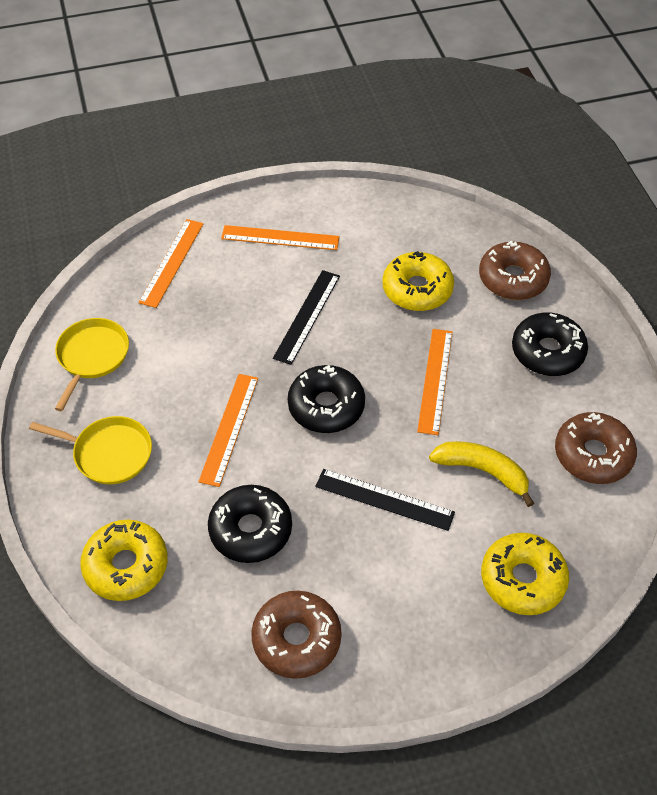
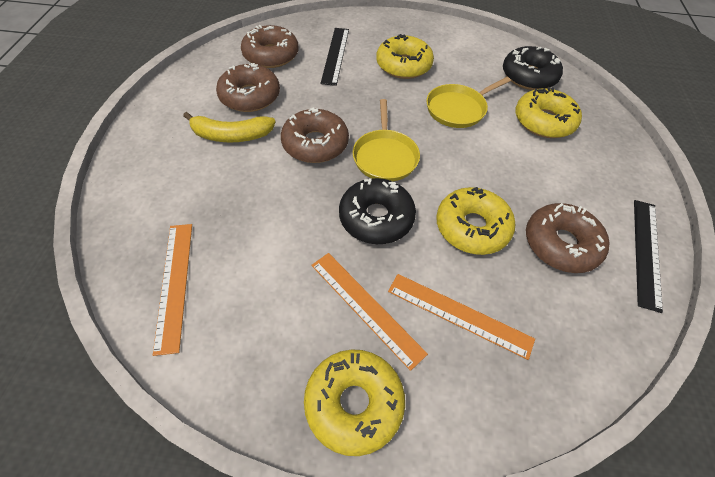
black donut: 3 -> 2
brown donut: 3 -> 4
orange ruler: 4 -> 3
yellow donut: 3 -> 4

